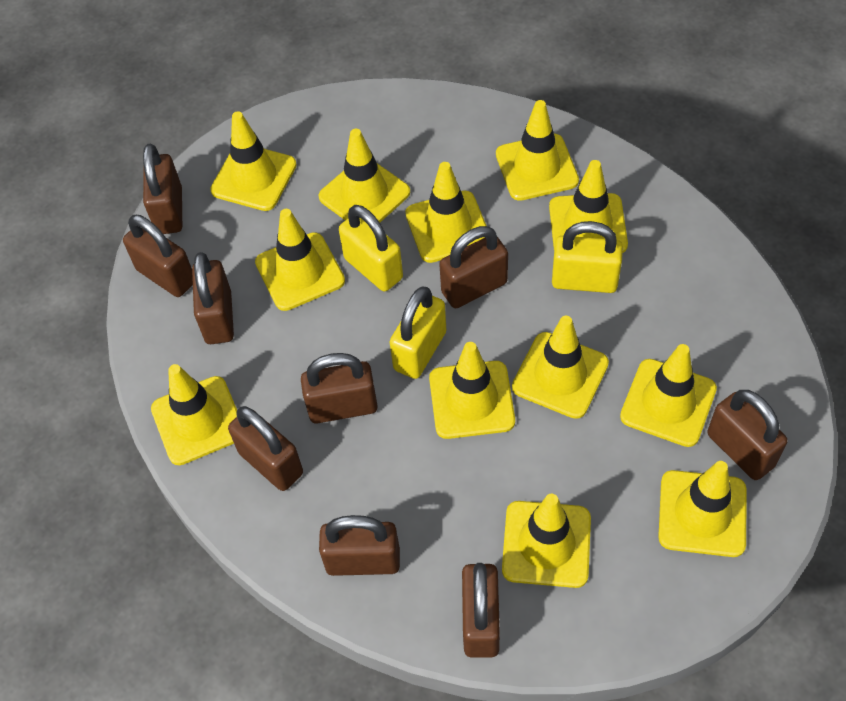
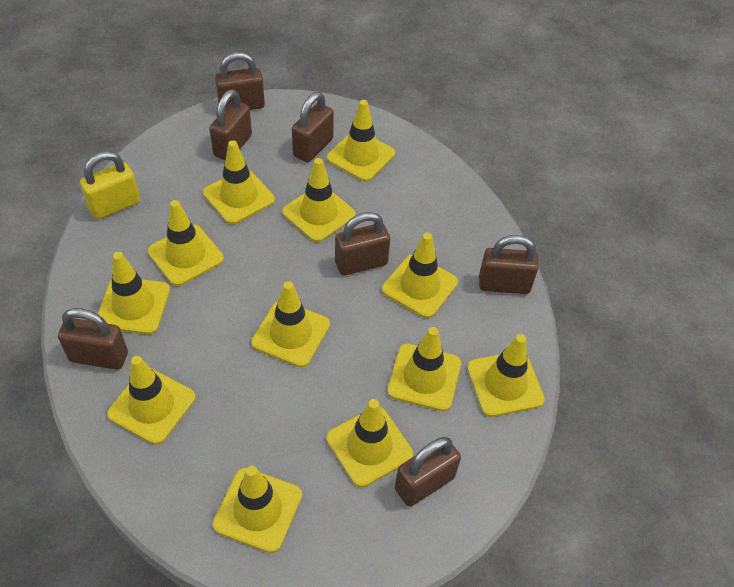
brown padlock: 9 -> 7
yellow padlock: 3 -> 1

